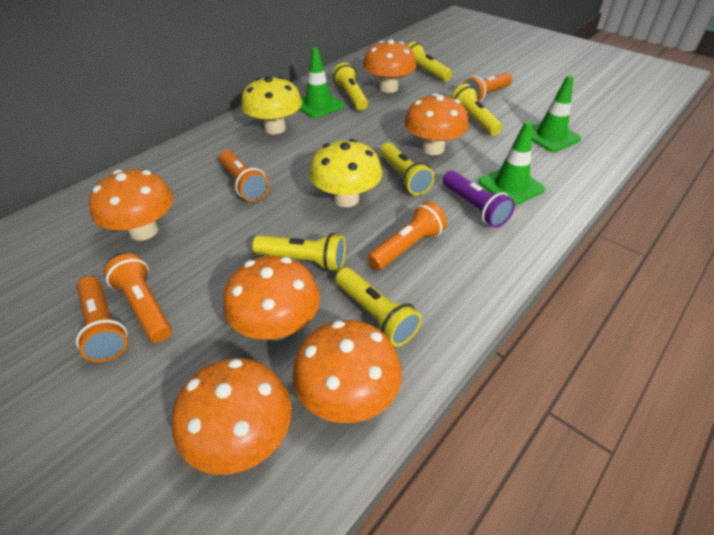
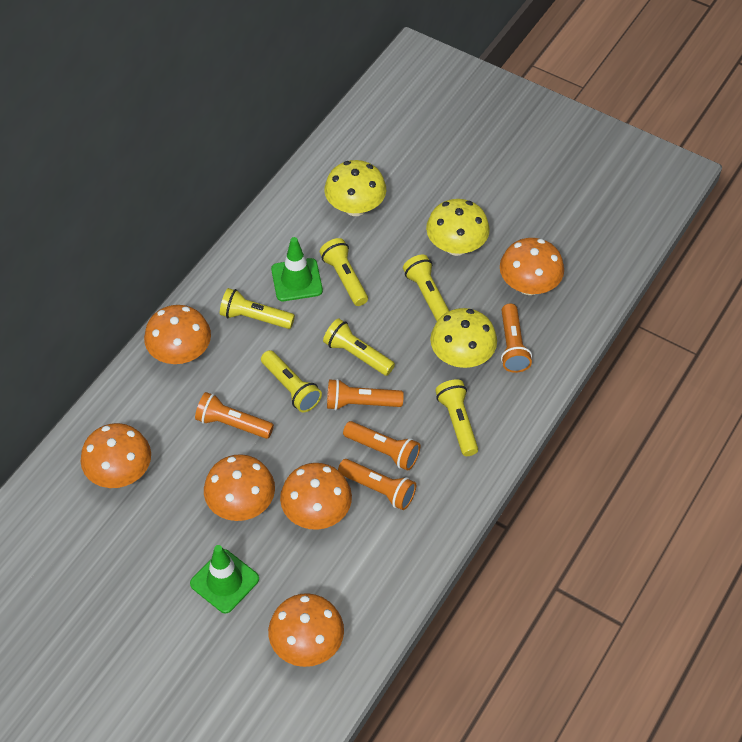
green traffic cone: 3 -> 2
purple flashlight: 1 -> 0
yellow mushroom: 2 -> 3

